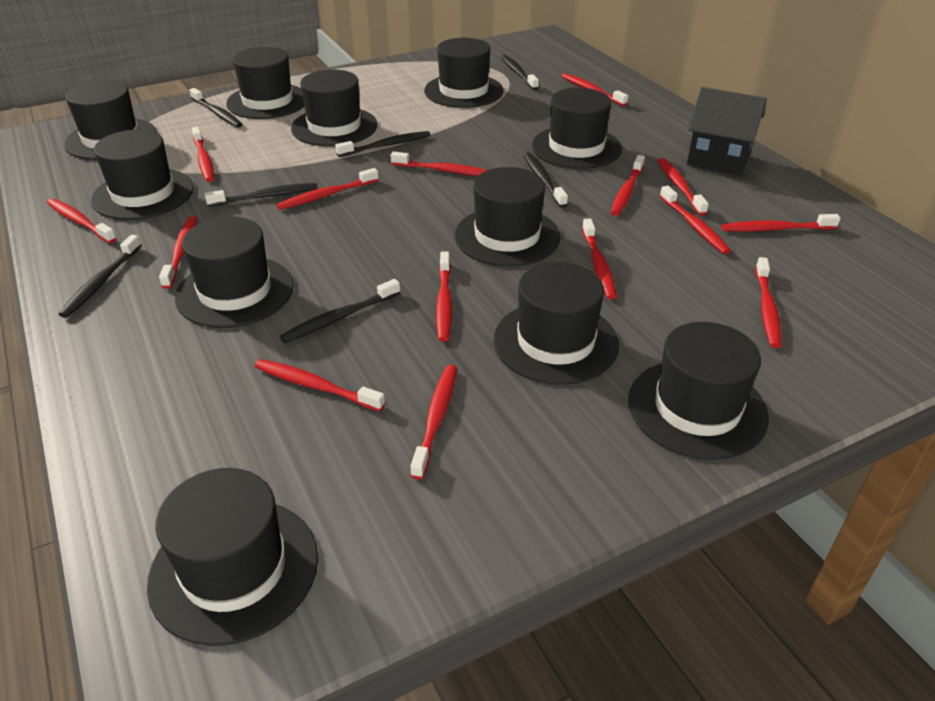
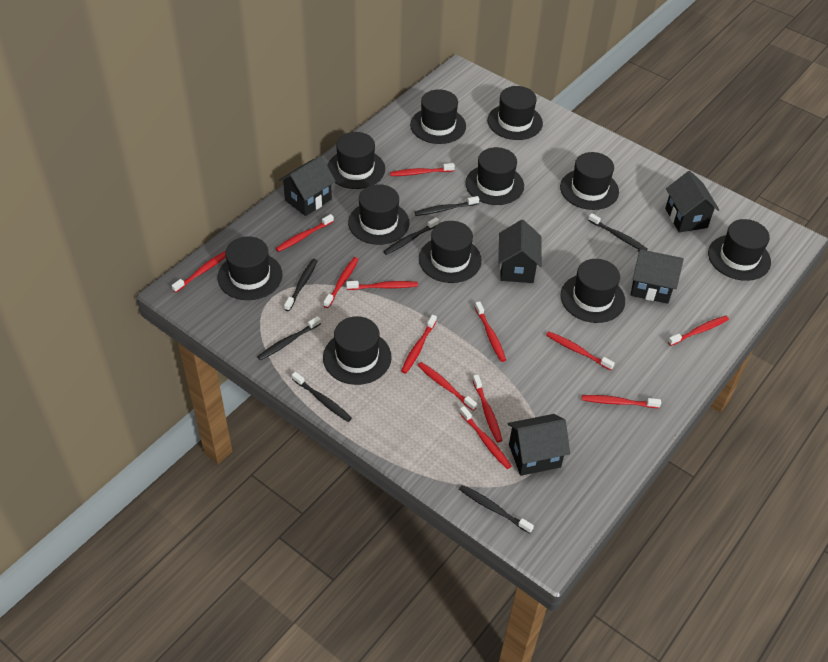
black house: 1 -> 5
red toothbrush: 15 -> 13

